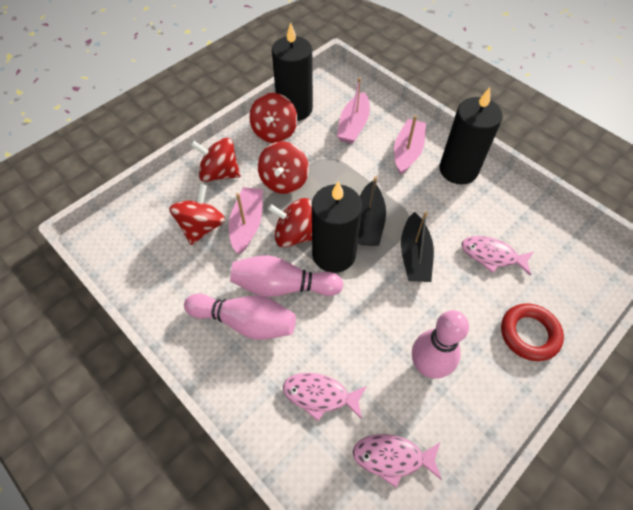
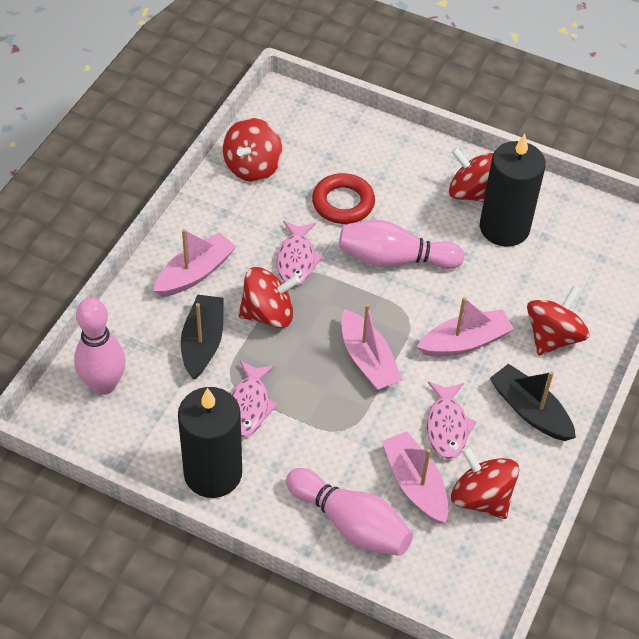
black candle: 3 -> 2
pink boat: 3 -> 4

